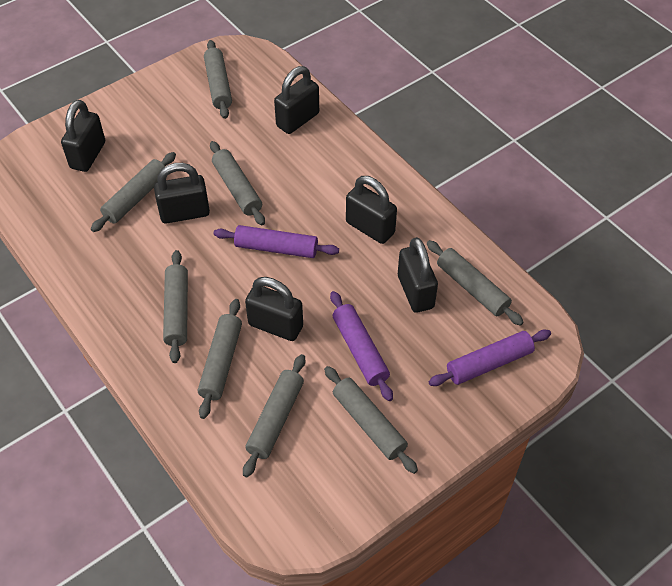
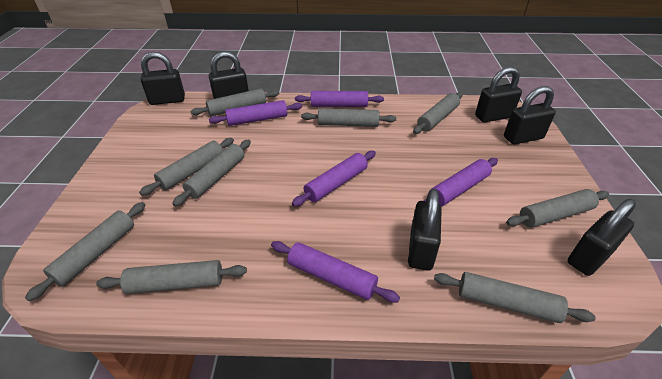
grey rolling pin: 8 -> 9
purple rolling pin: 3 -> 5

